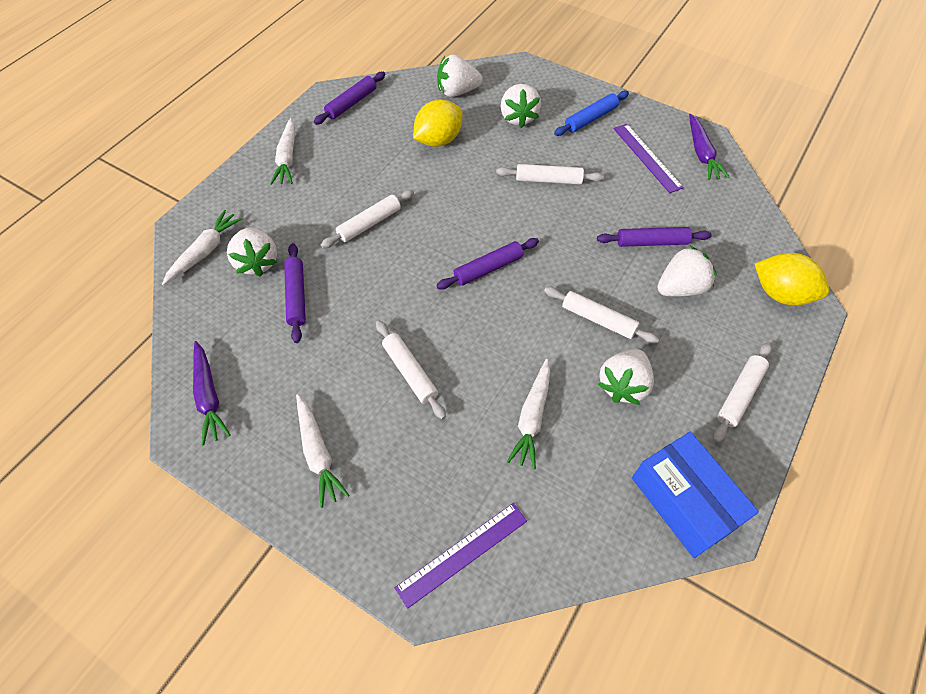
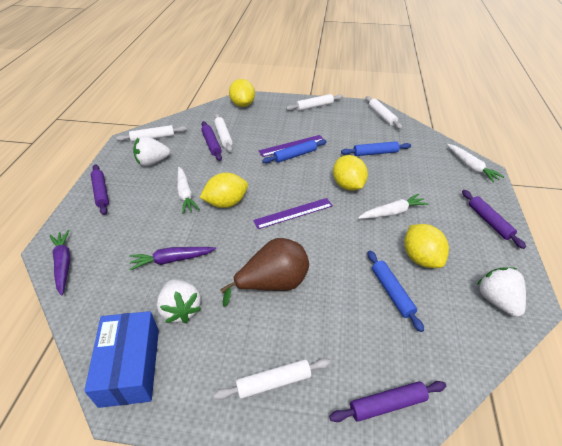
blue rolling pin: 1 -> 3
brown pear: 0 -> 1
white carrot: 4 -> 3
white strawberry: 5 -> 3
yellow lemon: 2 -> 4

